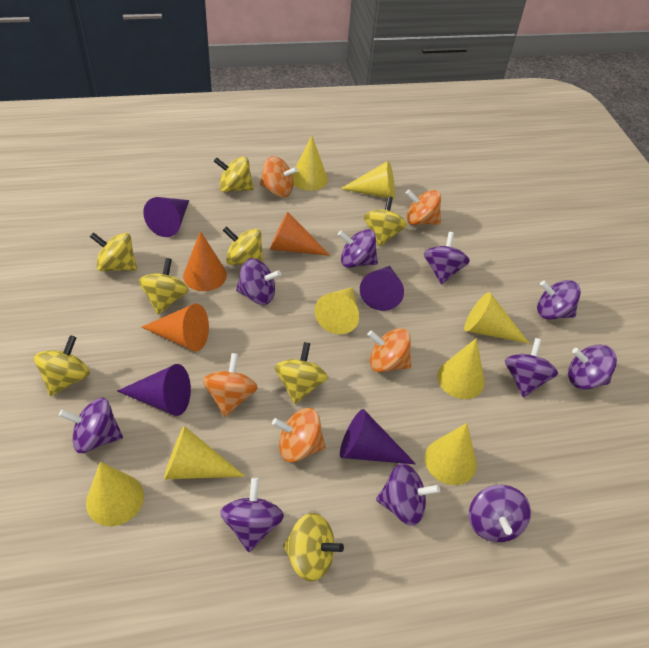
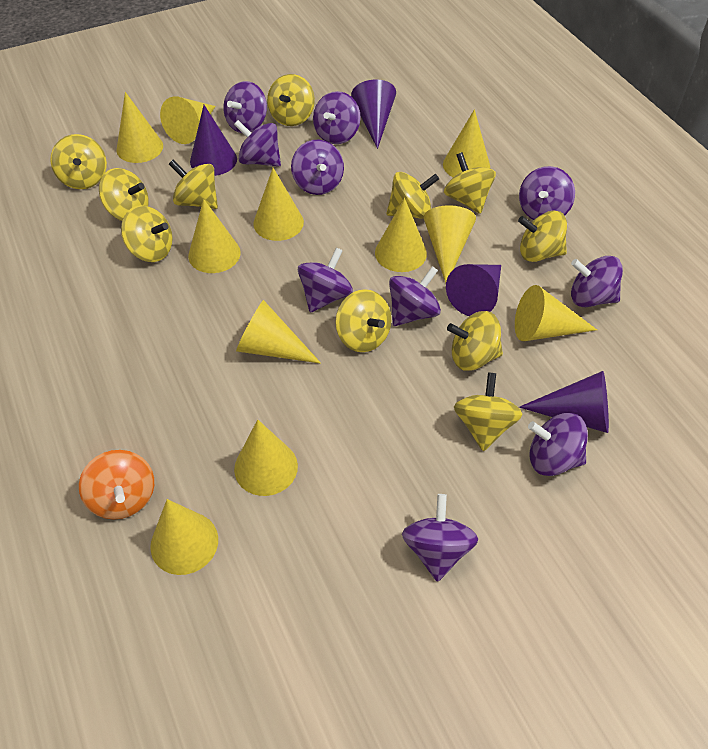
orange cone: 3 -> 0
orange spinning top: 5 -> 1
yellow cone: 8 -> 11
yellow spinning top: 8 -> 11

